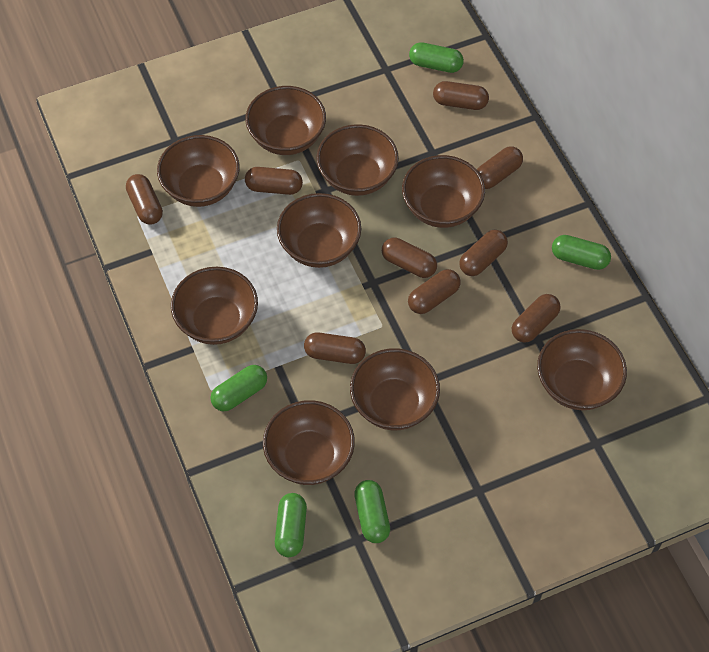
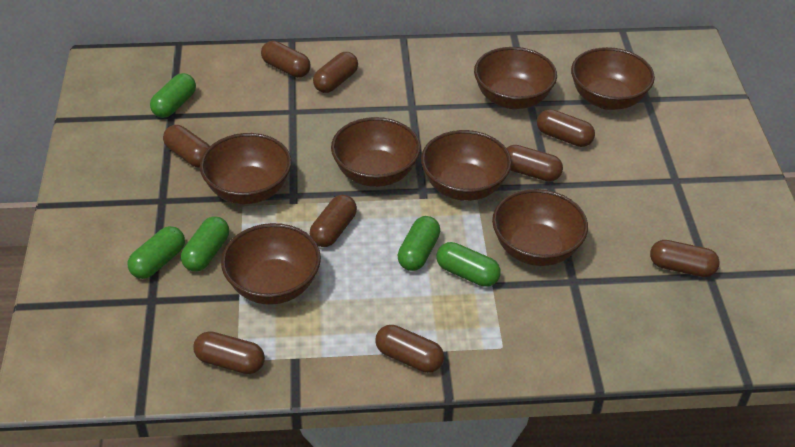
brown bowl: 9 -> 7

